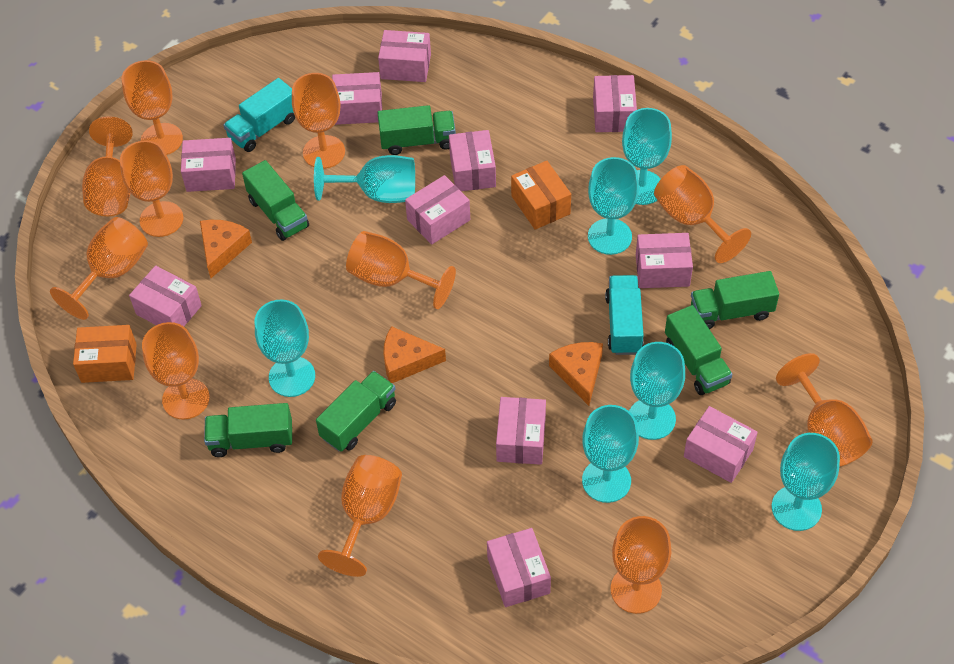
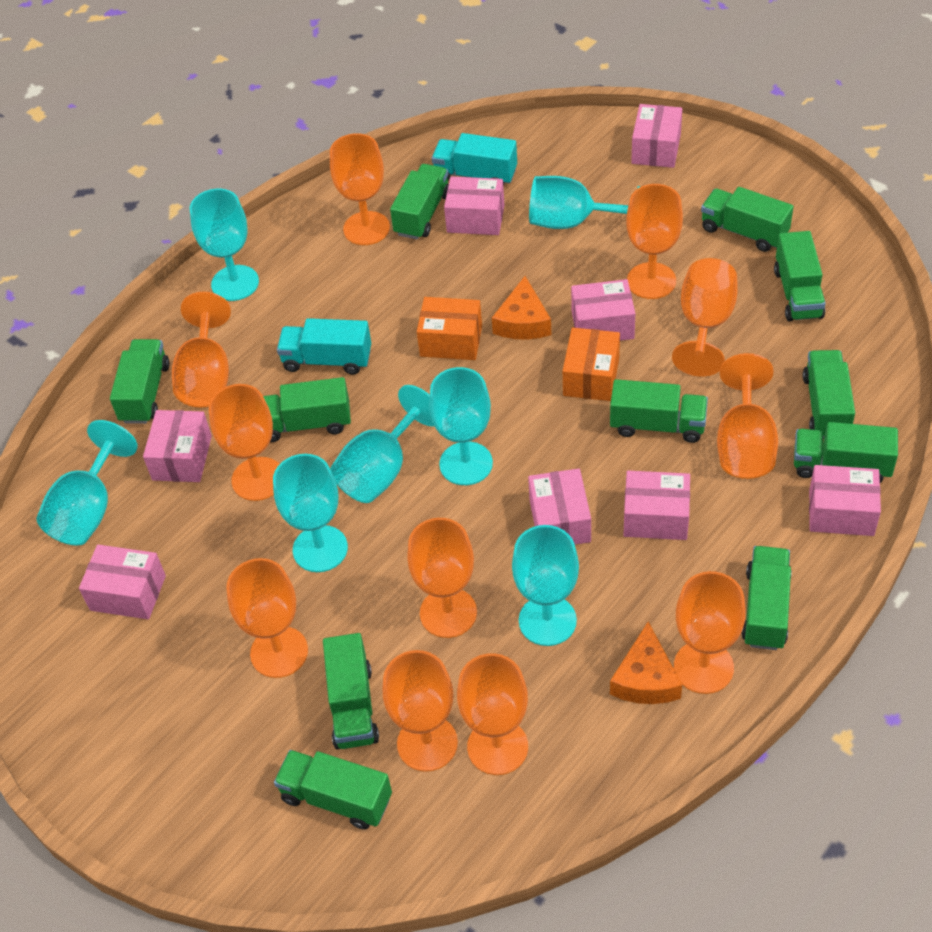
green truck: 6 -> 11
orange cheese: 3 -> 2
pink box: 11 -> 8

